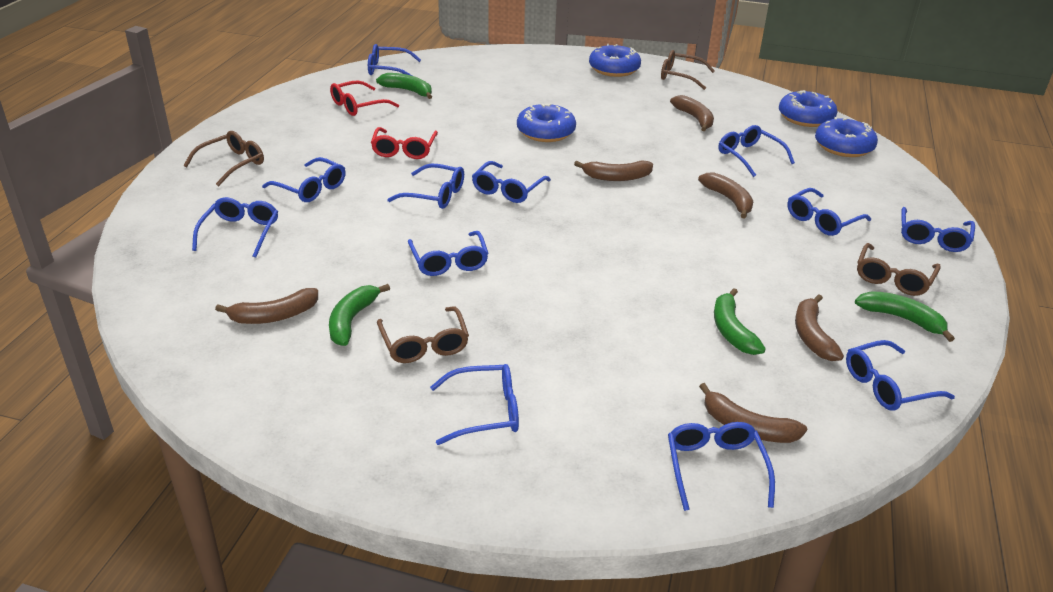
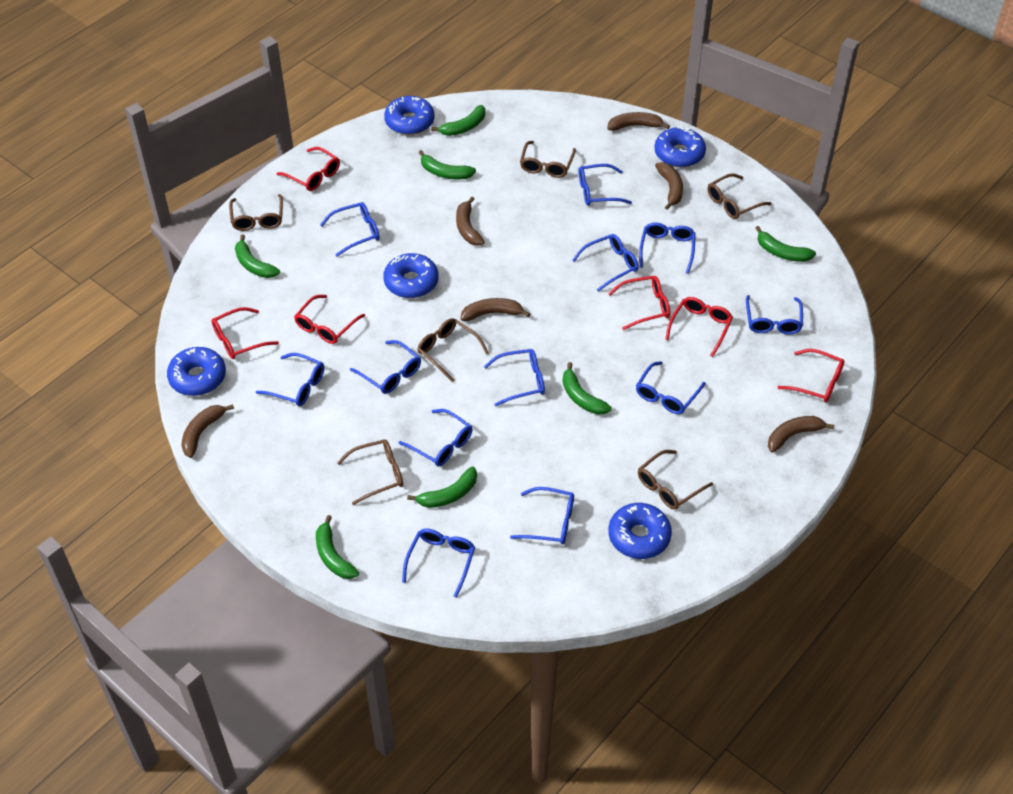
blue donut: 4 -> 5
brown glasses: 4 -> 6
green banana: 4 -> 7
red glasses: 2 -> 6

